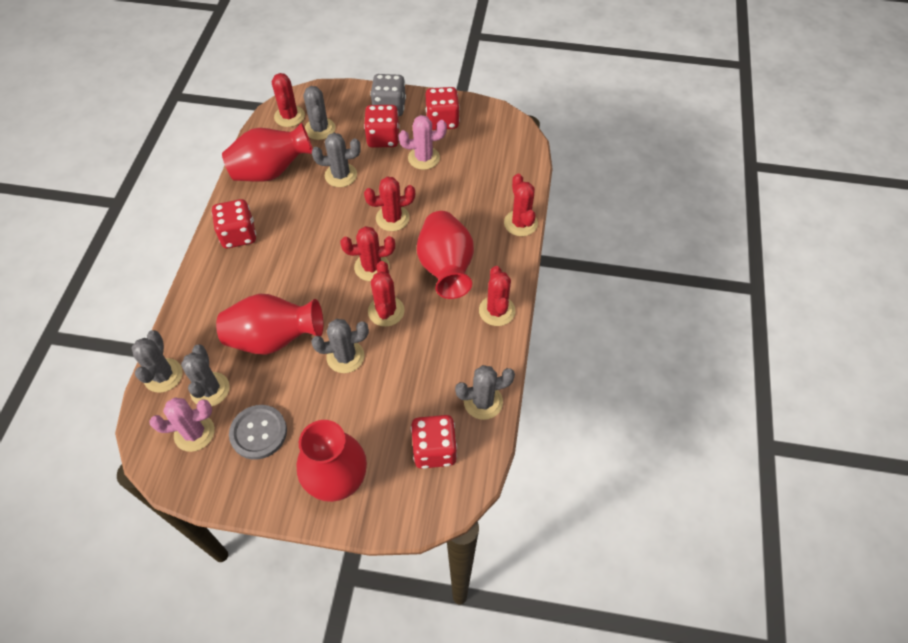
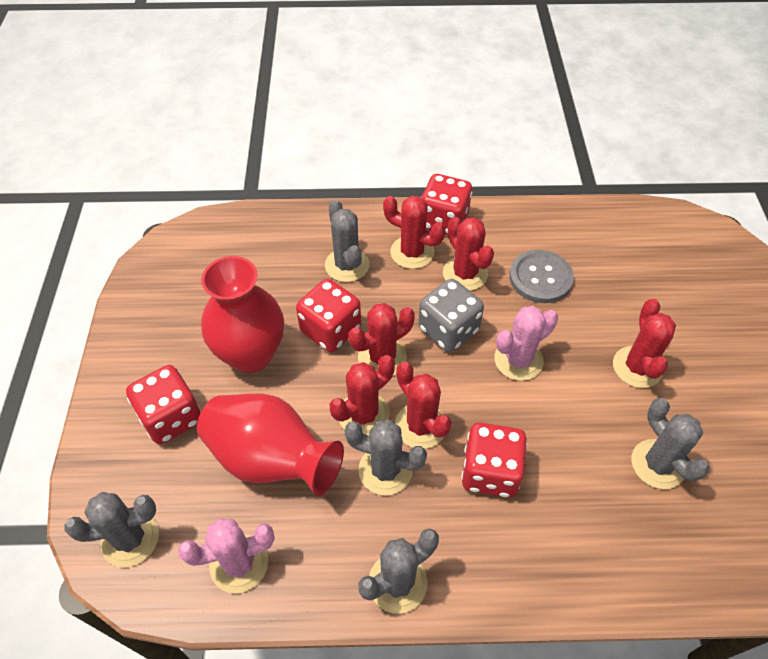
grey cactus: 6 -> 5
red vase: 4 -> 2

